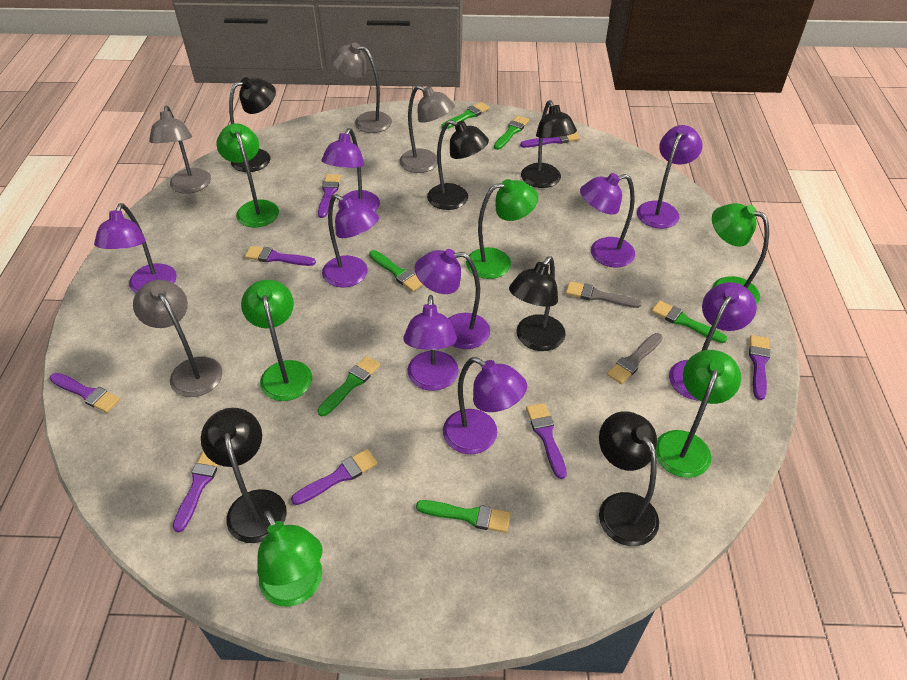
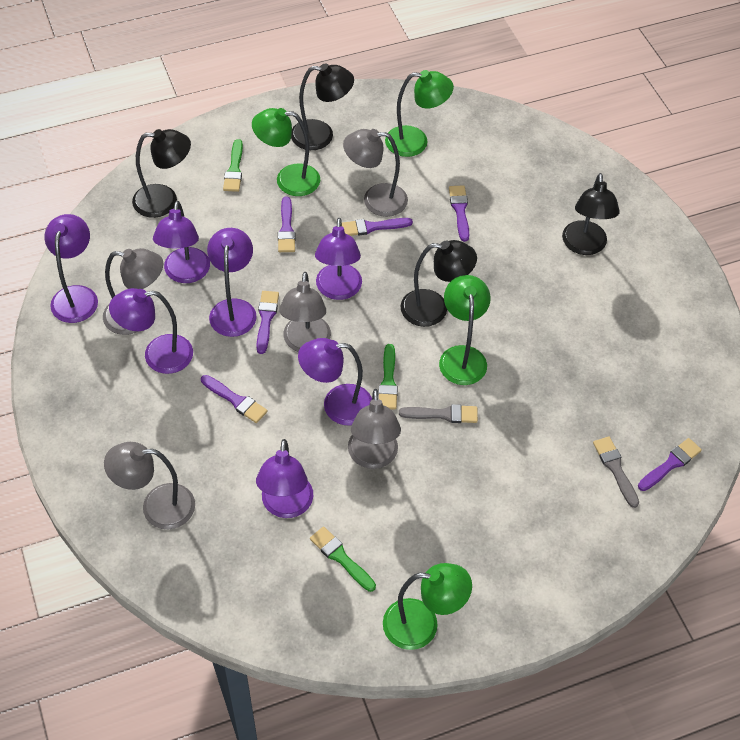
black lamp: 6 -> 4
green brush: 6 -> 3
green lamp: 6 -> 4
grey lamp: 4 -> 5
purple brush: 8 -> 6
purple lamp: 9 -> 7

